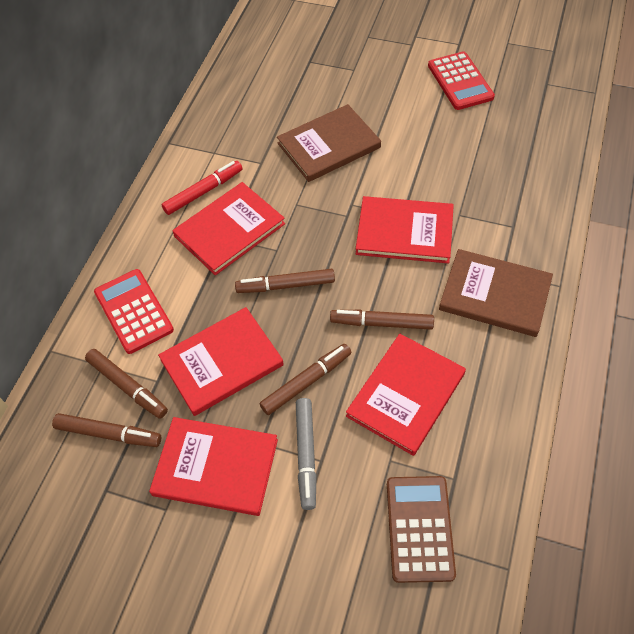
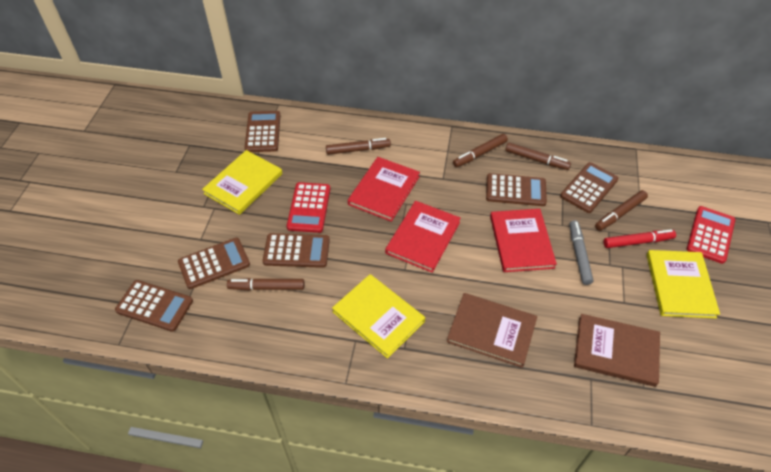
brown calculator: 1 -> 6
red book: 5 -> 3
yellow book: 0 -> 3

